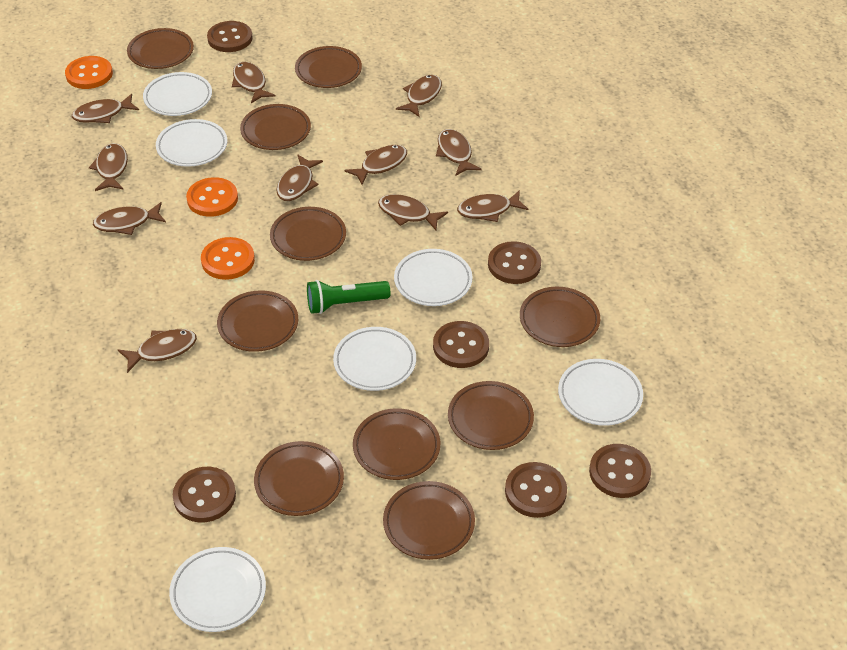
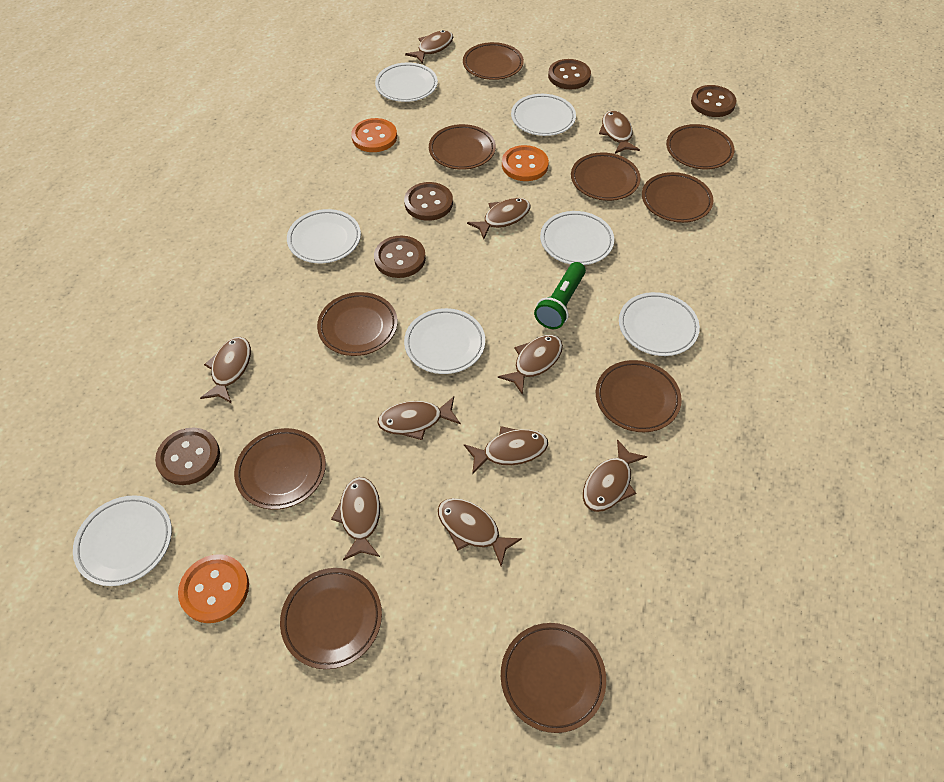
brown button: 6 -> 5
brown fish: 11 -> 10
white plate: 6 -> 7

